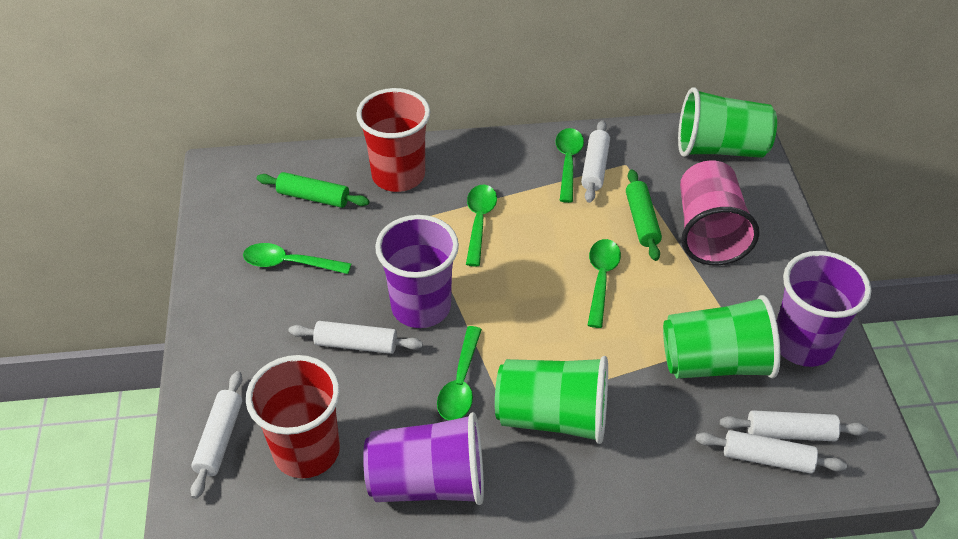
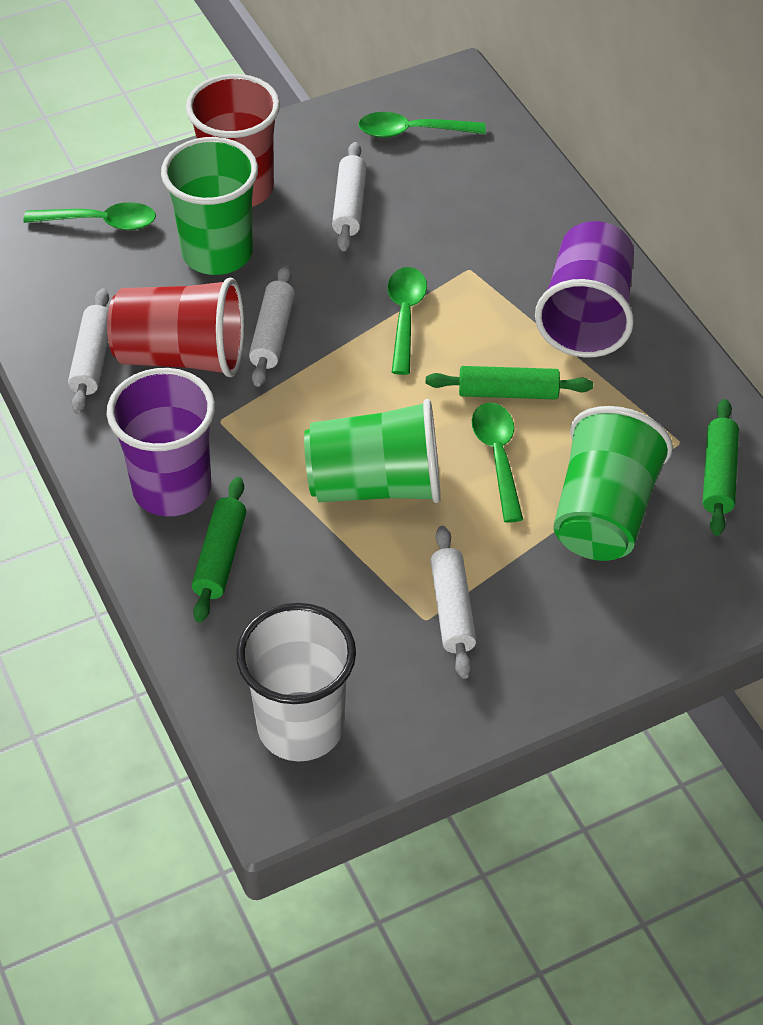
green rolling pin: 2 -> 3
green spoon: 5 -> 4
pink cup: 1 -> 0
purple cup: 3 -> 2
white cup: 0 -> 1
white rolling pin: 5 -> 4

